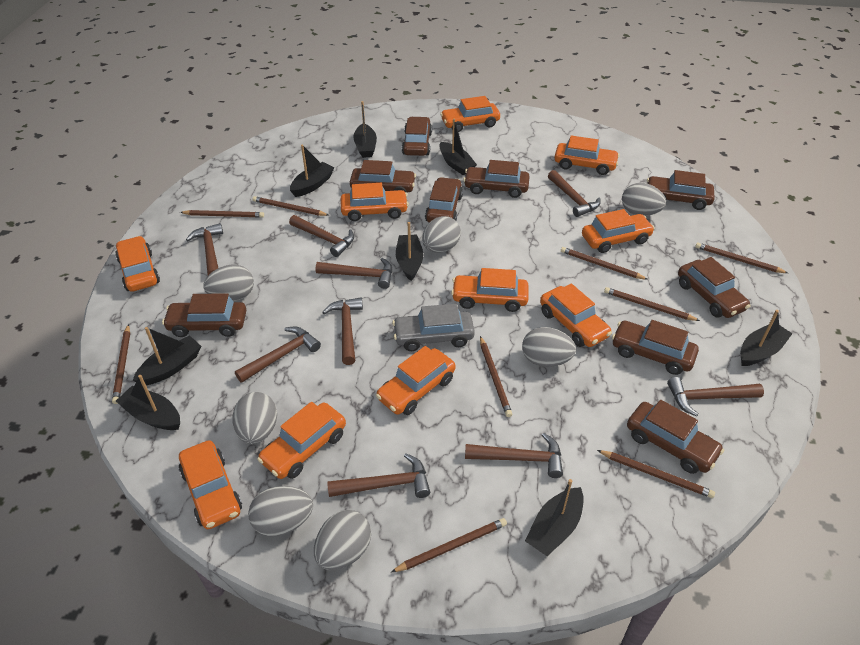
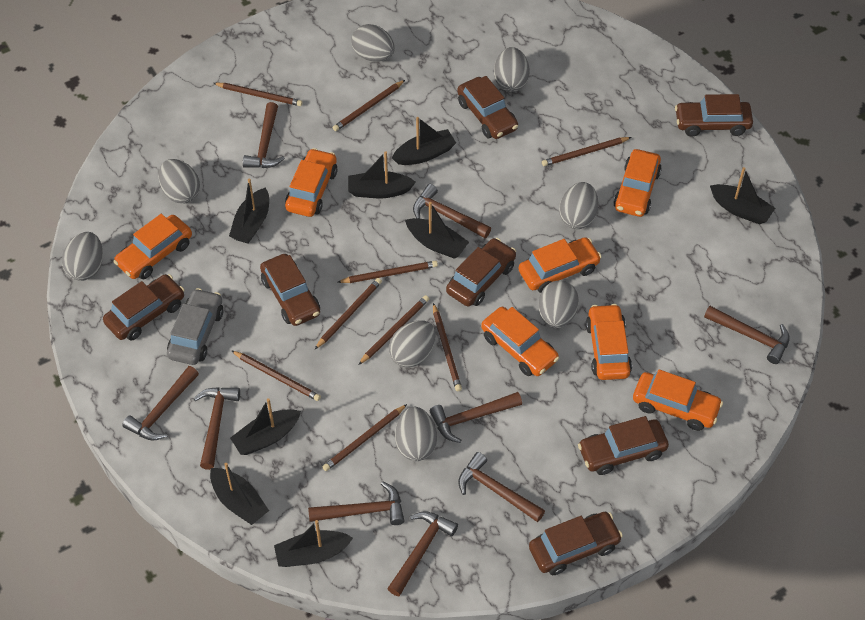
brown car: 9 -> 7
grey egg: 7 -> 8
orange car: 10 -> 7

